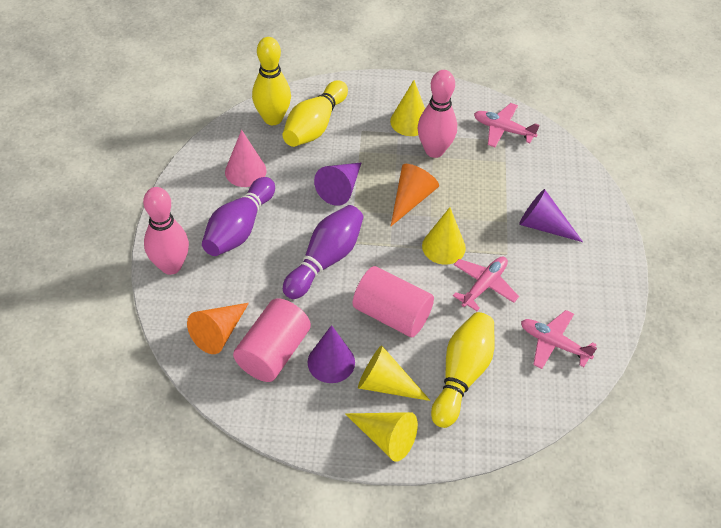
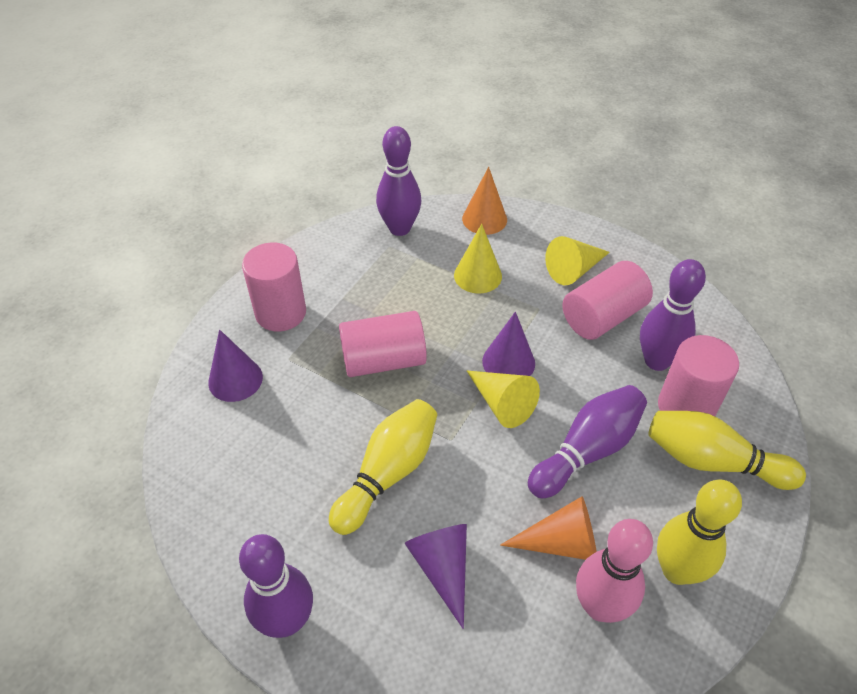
pink bowling pin: 2 -> 1
pink cone: 1 -> 0
pink cylinder: 2 -> 4
pink plane: 3 -> 0
purple bowling pin: 2 -> 4
yellow cone: 4 -> 3

